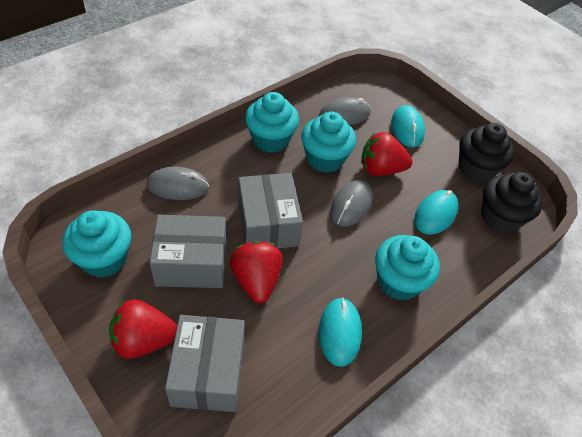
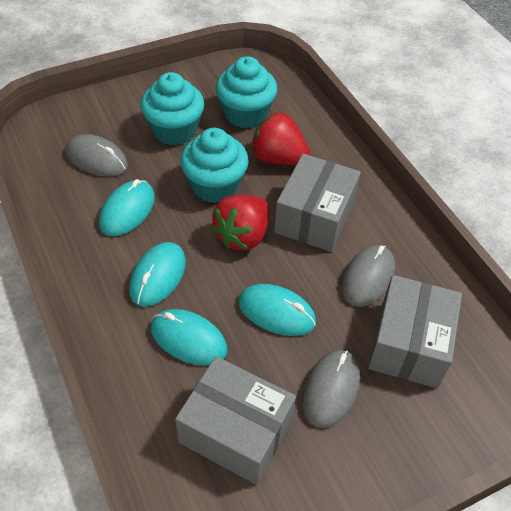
black cupcake: 2 -> 0
red strawberry: 3 -> 2
turquoise cupcake: 4 -> 3
turquoise mouse: 3 -> 4

